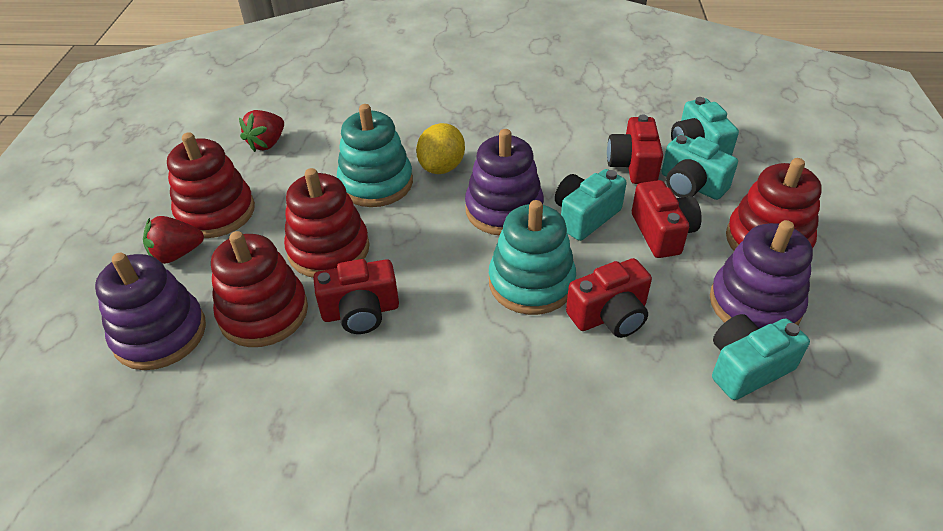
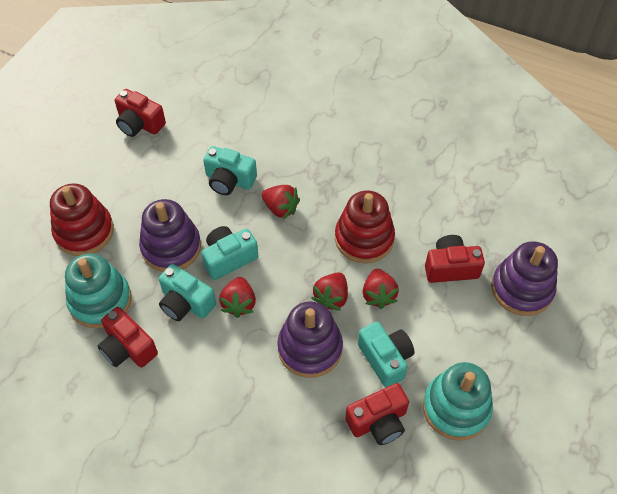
red stacking toy: 4 -> 2
red strawberry: 2 -> 4
yellow lemon: 1 -> 0

